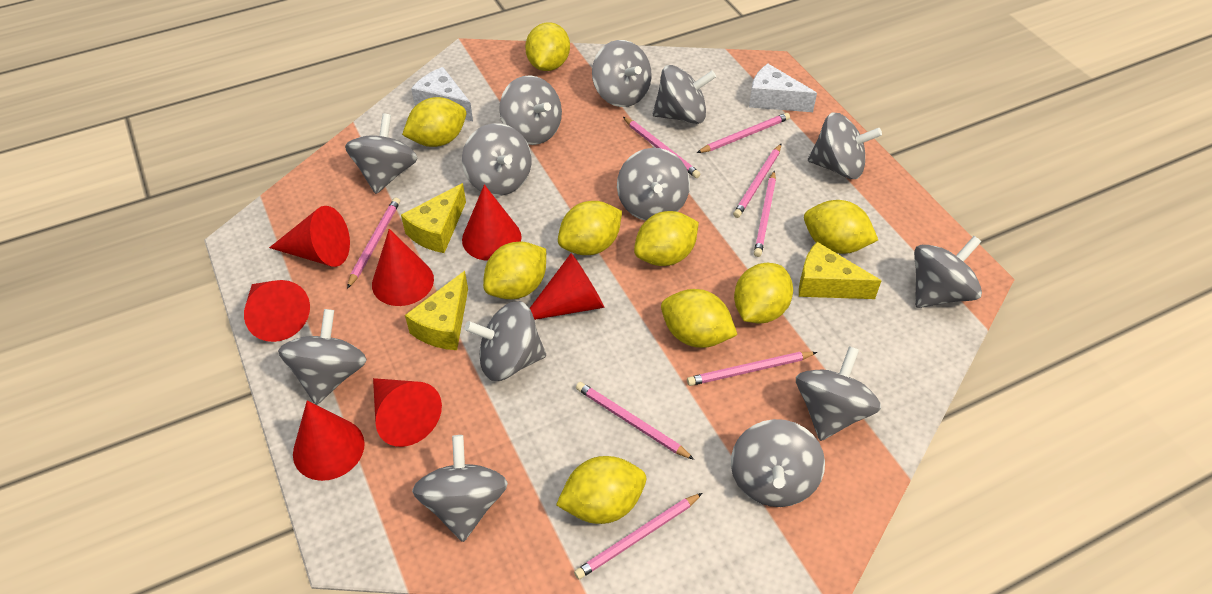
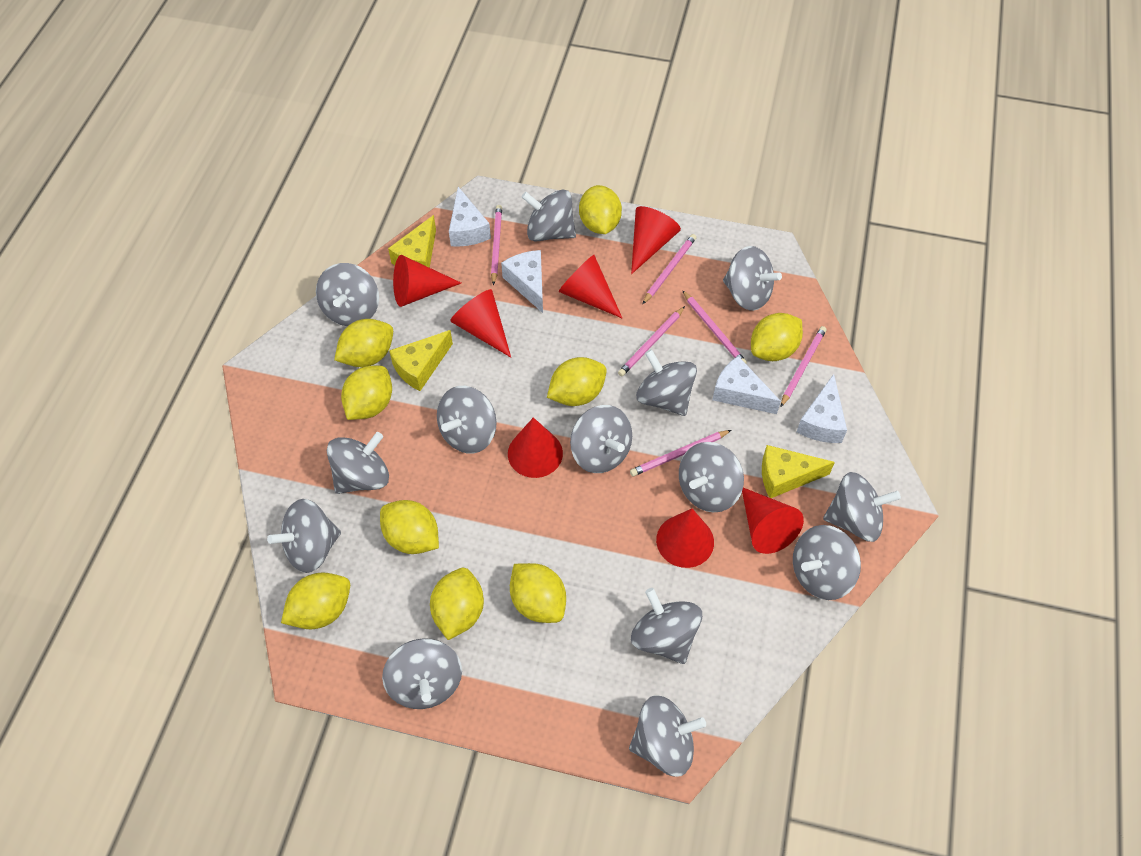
grey spinning top: 13 -> 14
pink pencil: 8 -> 6
white cheese: 2 -> 4

